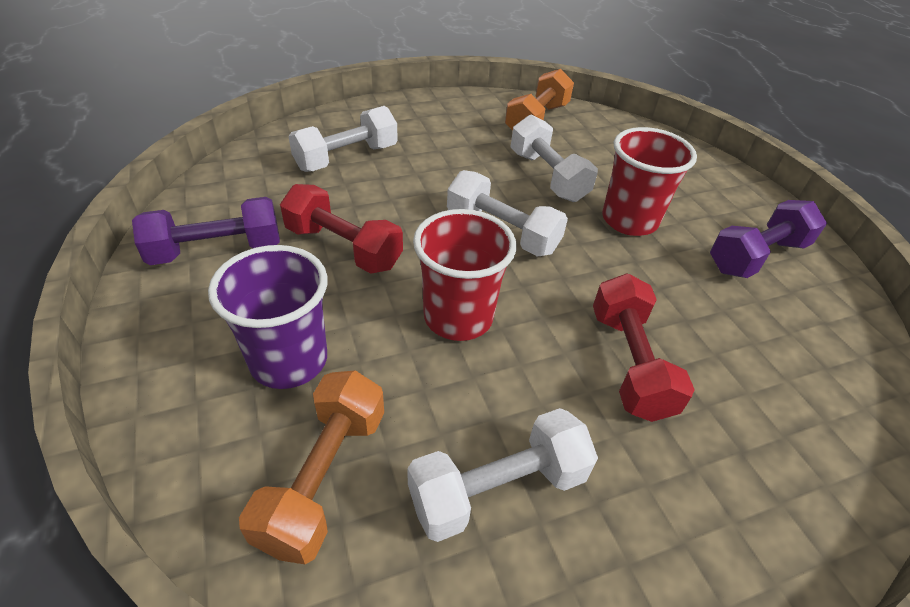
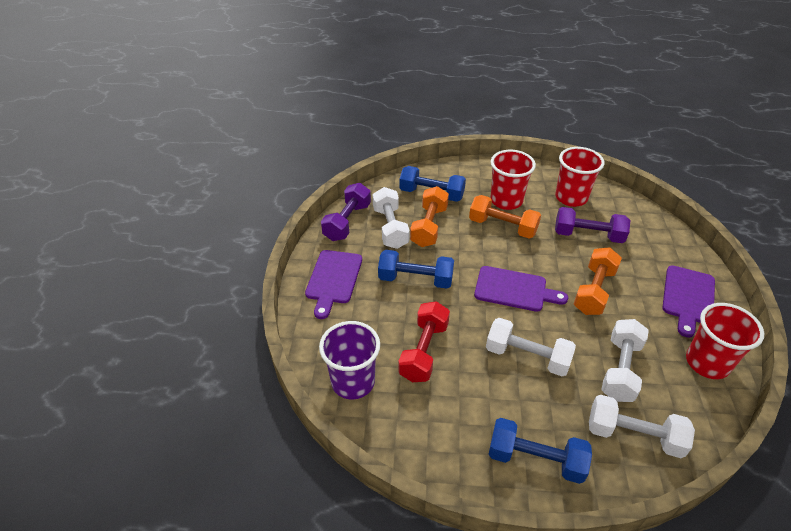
blue dumbbell: 0 -> 3
orange dumbbell: 2 -> 3
purple cutting board: 0 -> 3
red cup: 2 -> 3
red dumbbell: 2 -> 1

